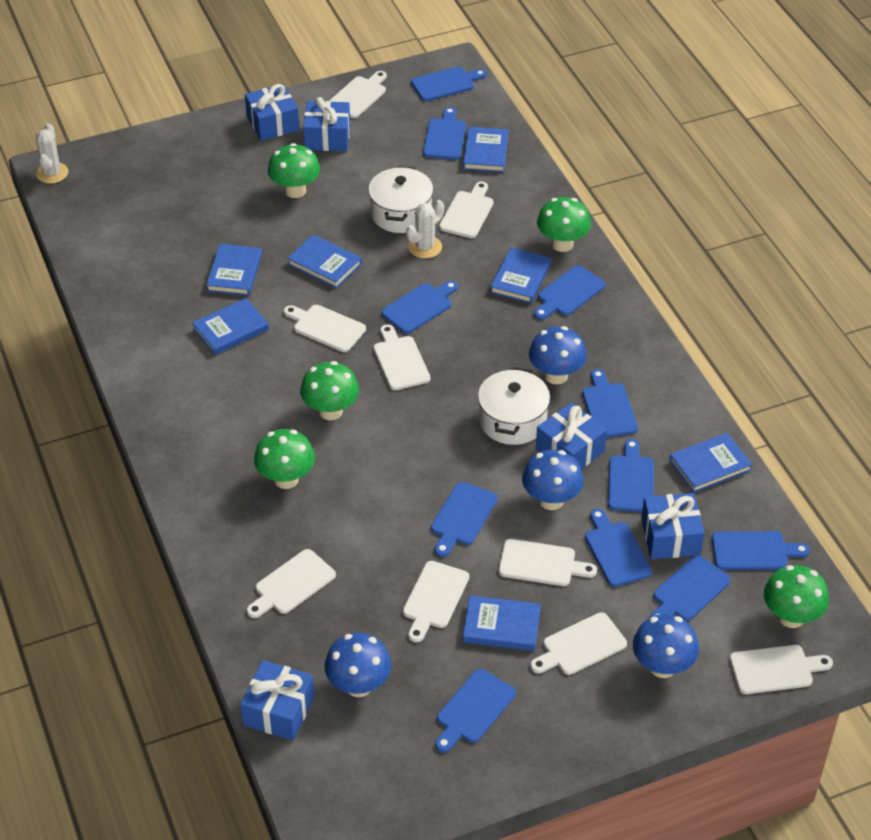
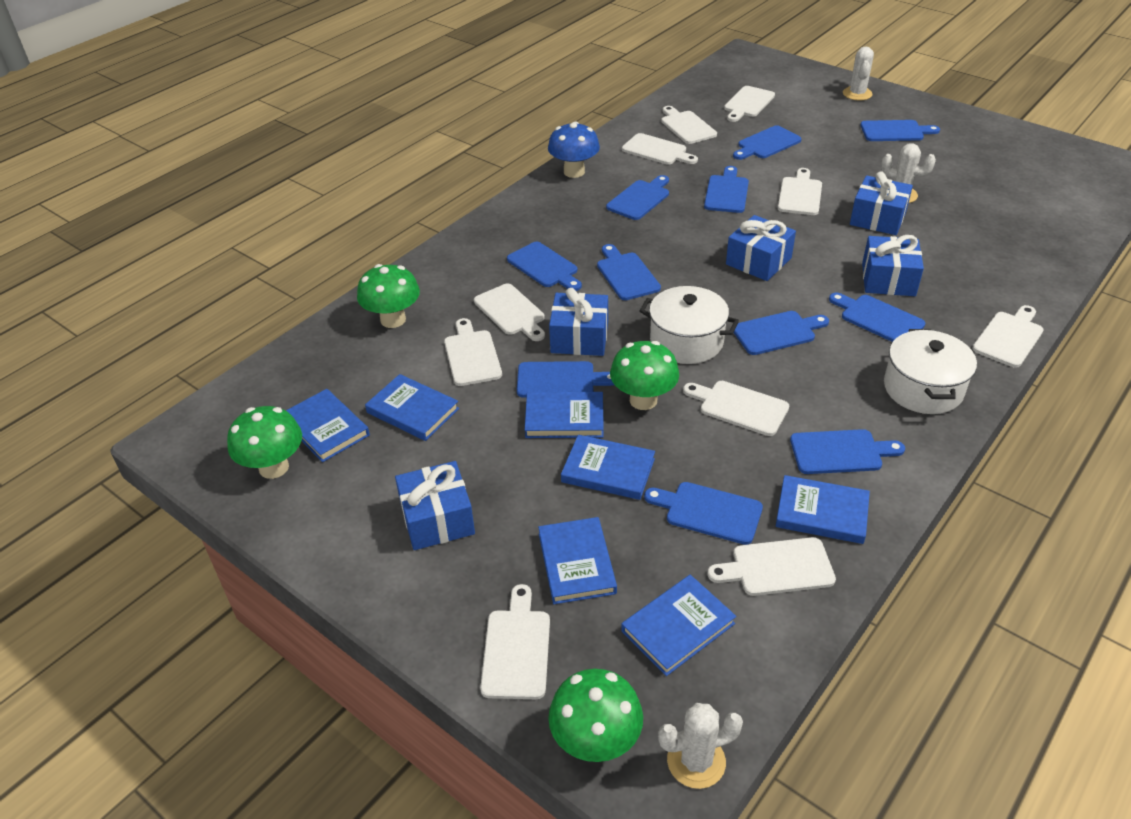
blue mushroom: 4 -> 1
green mushroom: 5 -> 4
white cactus: 2 -> 3
white cutting board: 9 -> 10

